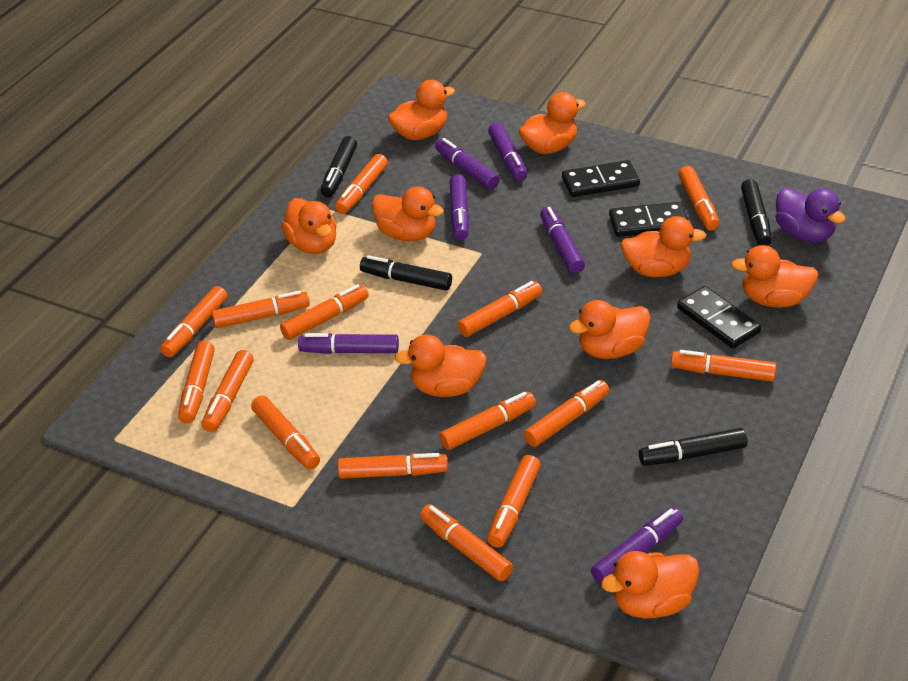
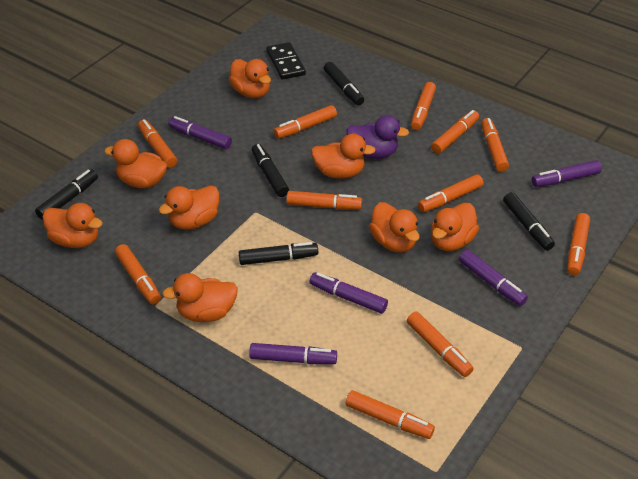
black domino: 3 -> 1
black marker: 4 -> 5
orange duck: 9 -> 8
orange marker: 15 -> 11
purple marker: 6 -> 5

